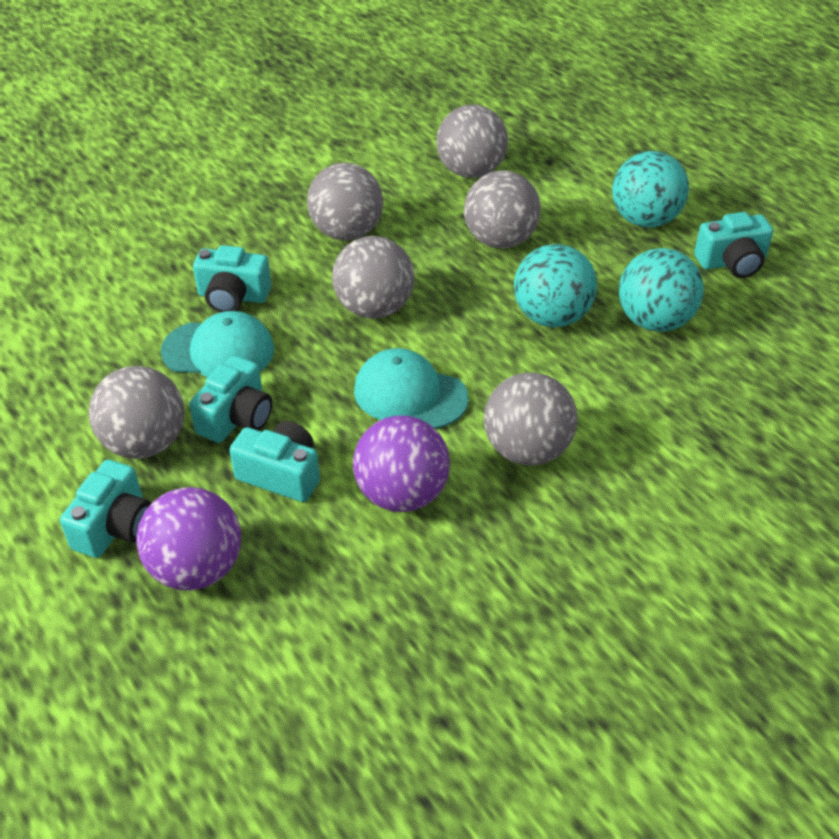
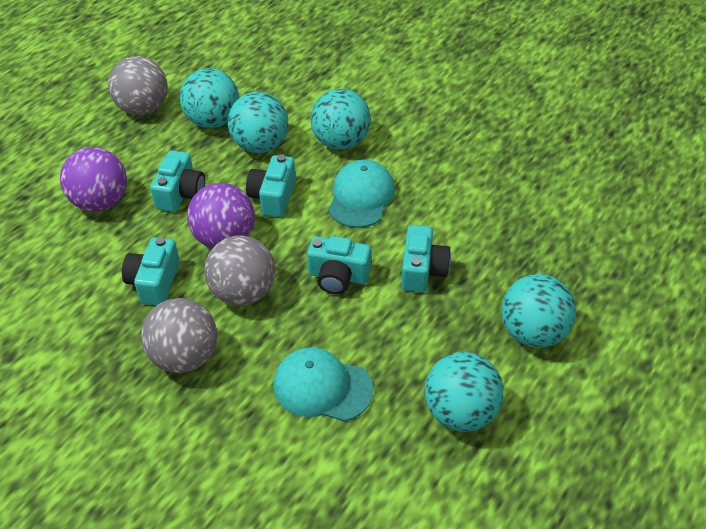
grey ball: 6 -> 3
turquoise ball: 3 -> 5

